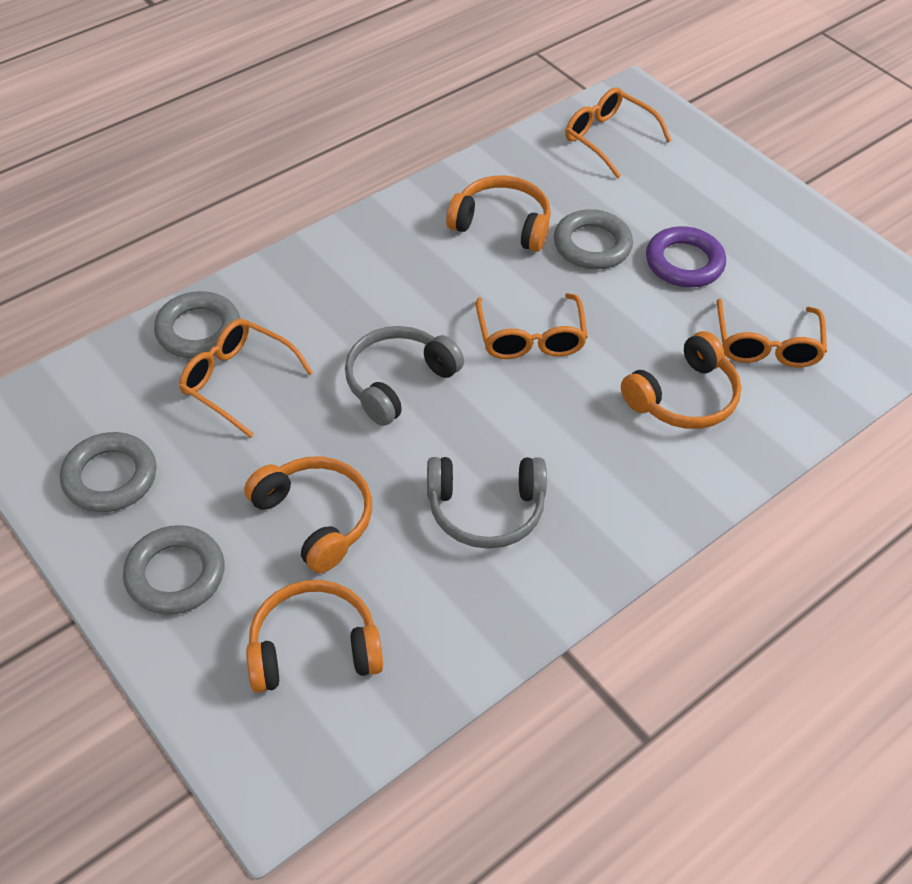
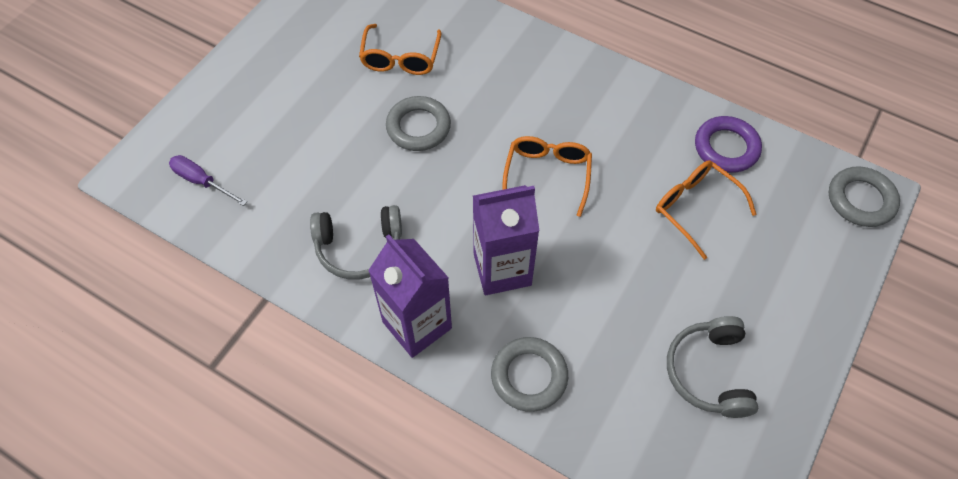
grey ring: 4 -> 3
orange glasses: 4 -> 3
orange headphones: 4 -> 0
purple carton: 0 -> 2
purple screwdriver: 0 -> 1

